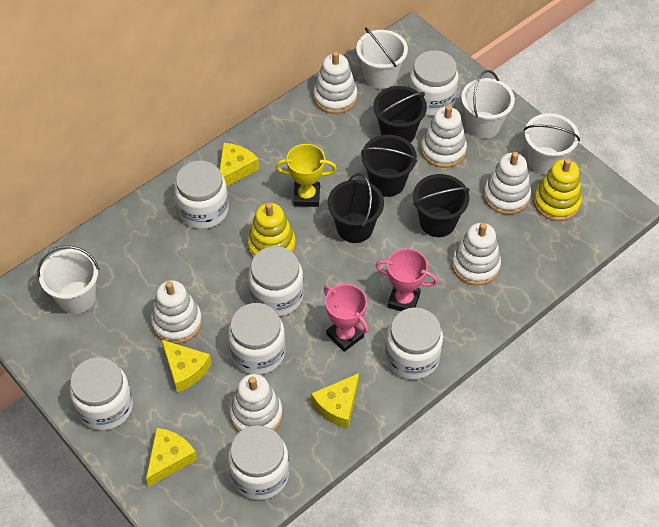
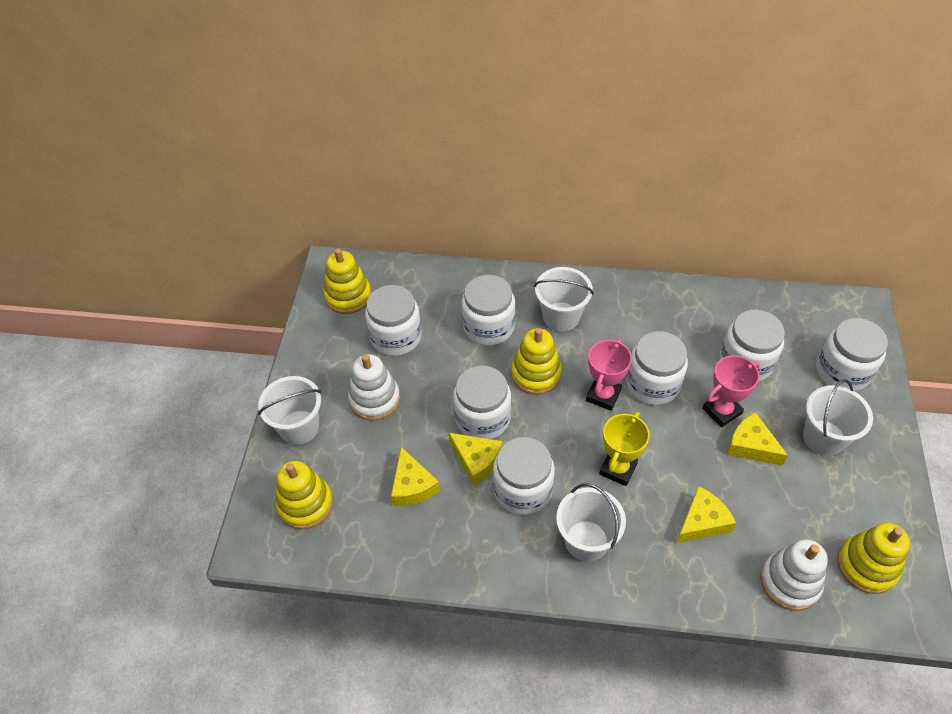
black bucket: 4 -> 0
white stacking toy: 6 -> 2
yellow stacking toy: 2 -> 4

